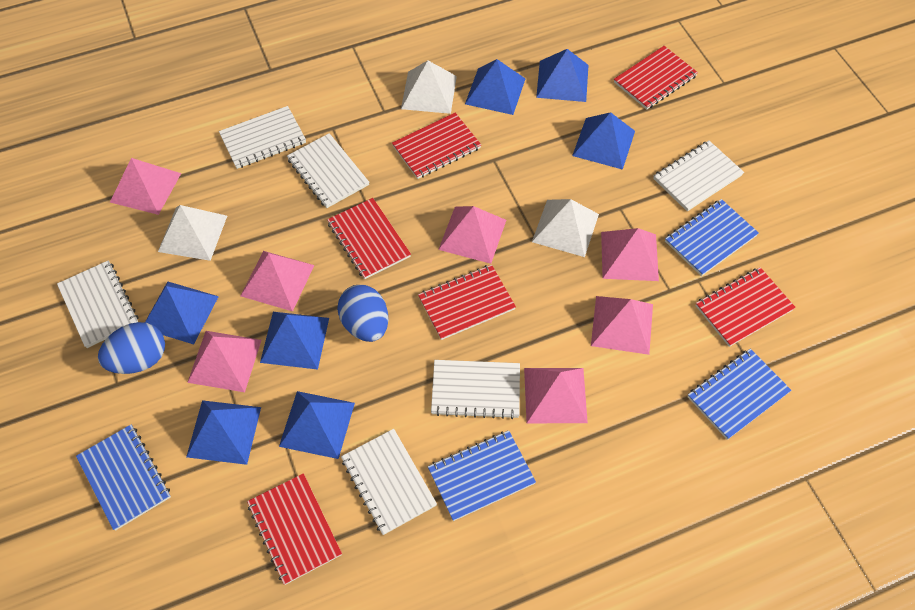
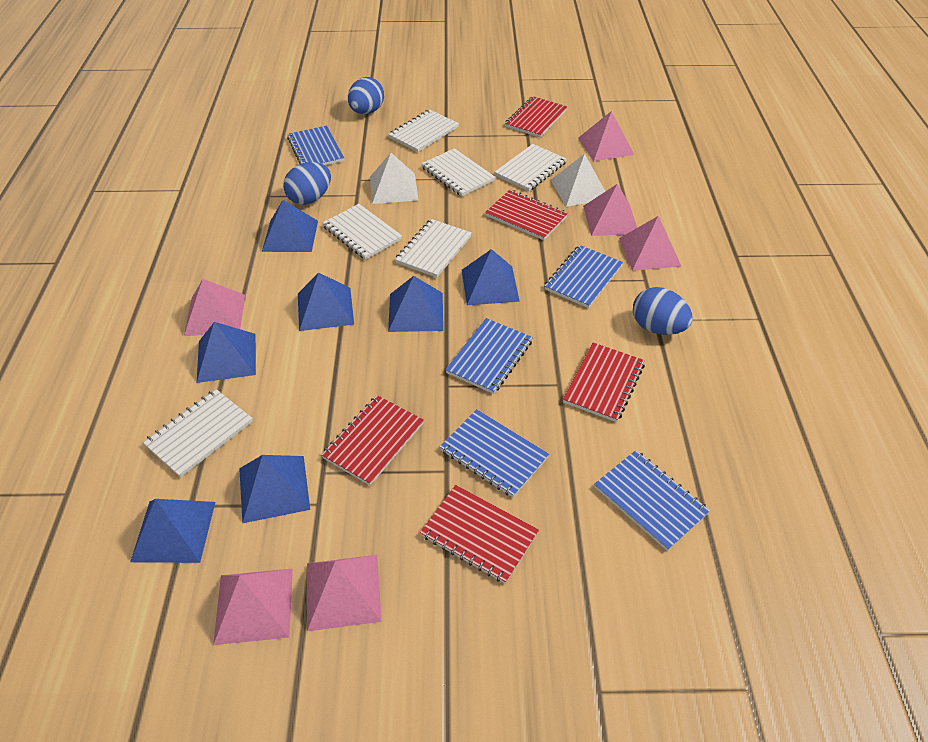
blue egg: 2 -> 3
blue notebook: 4 -> 5
pink pyramid: 7 -> 6
red notebook: 6 -> 5
white pyramid: 3 -> 2

